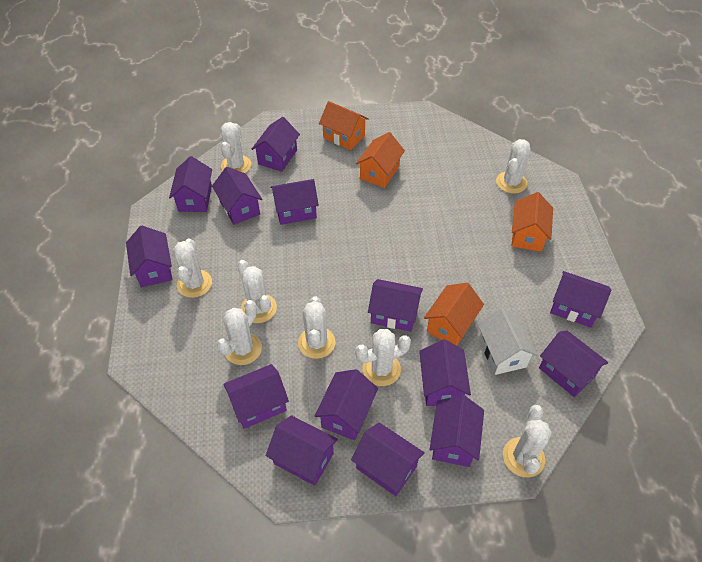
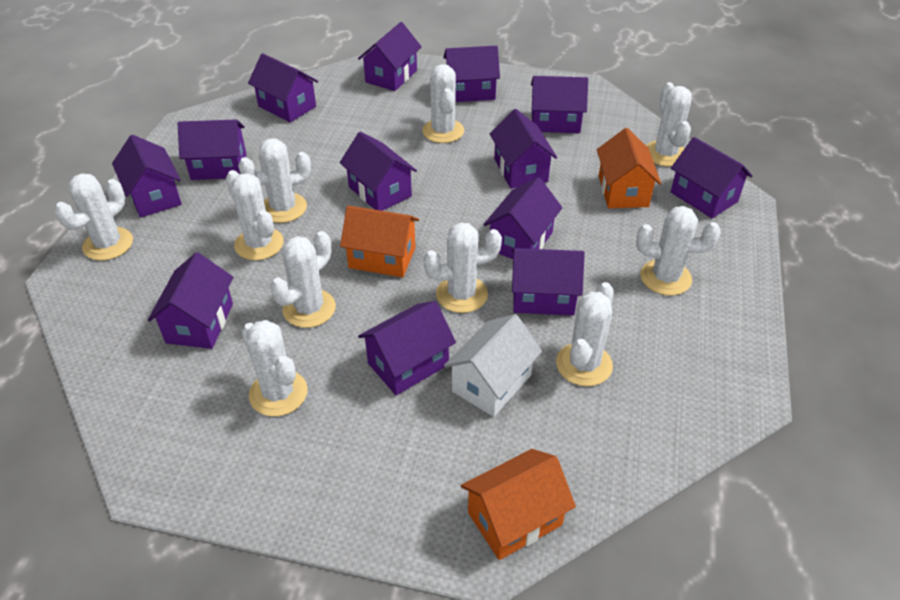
orange house: 4 -> 3
purple house: 14 -> 13
white cactus: 8 -> 10

